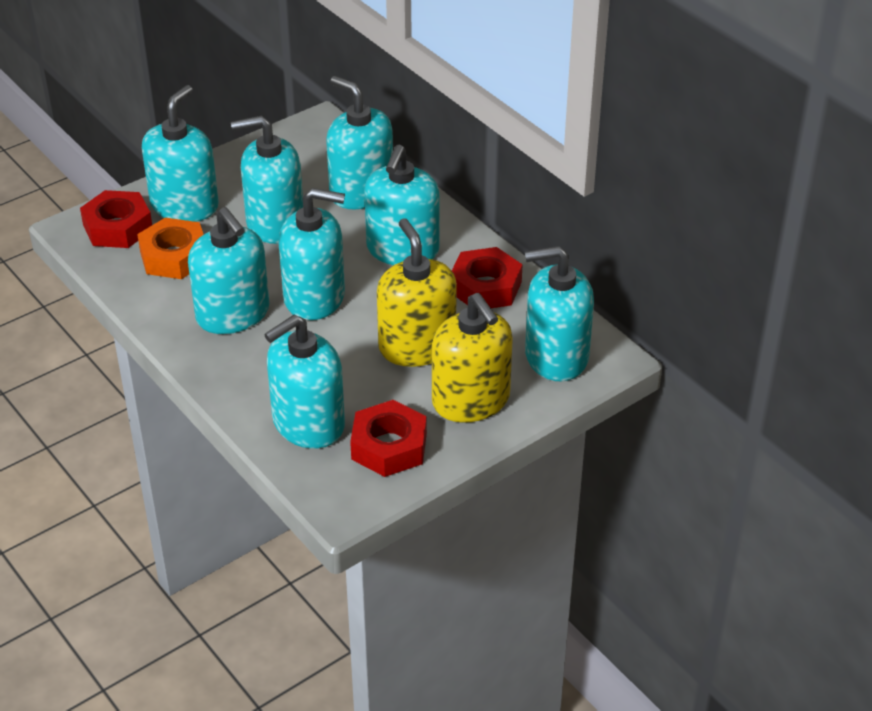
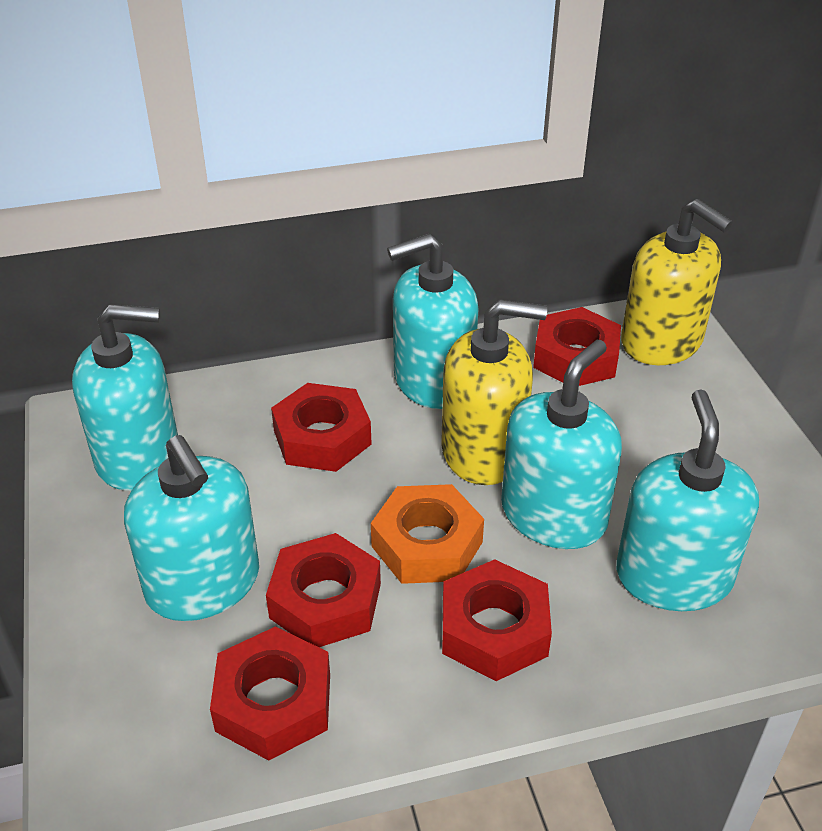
red nut: 3 -> 5
turquoise soap dispenser: 8 -> 5

